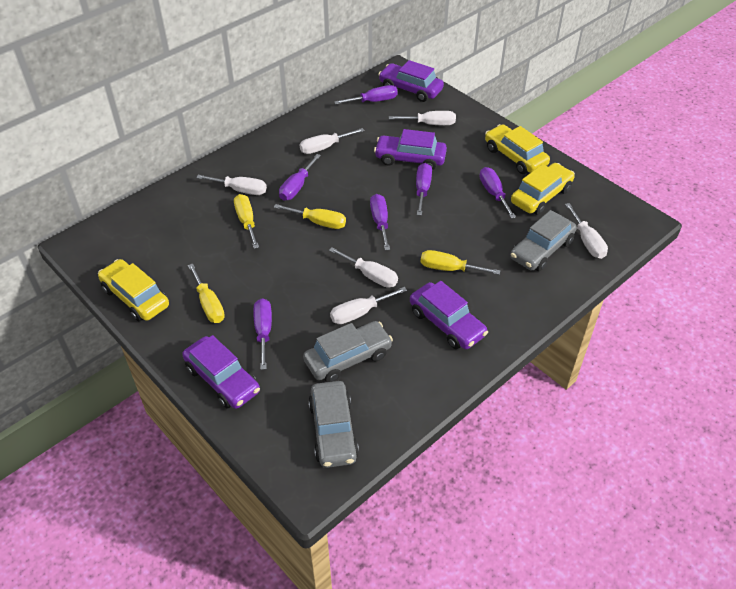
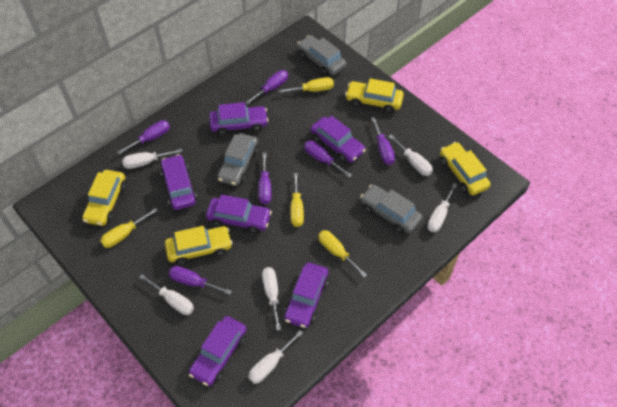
purple car: 4 -> 6
yellow car: 3 -> 4

